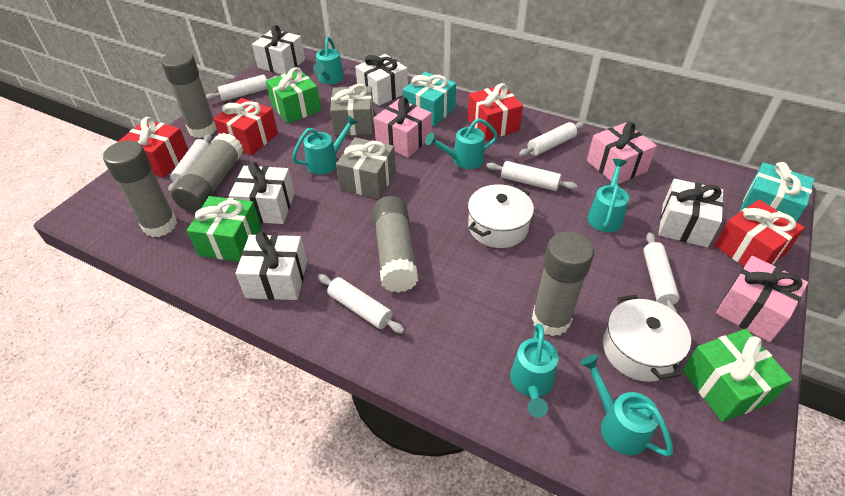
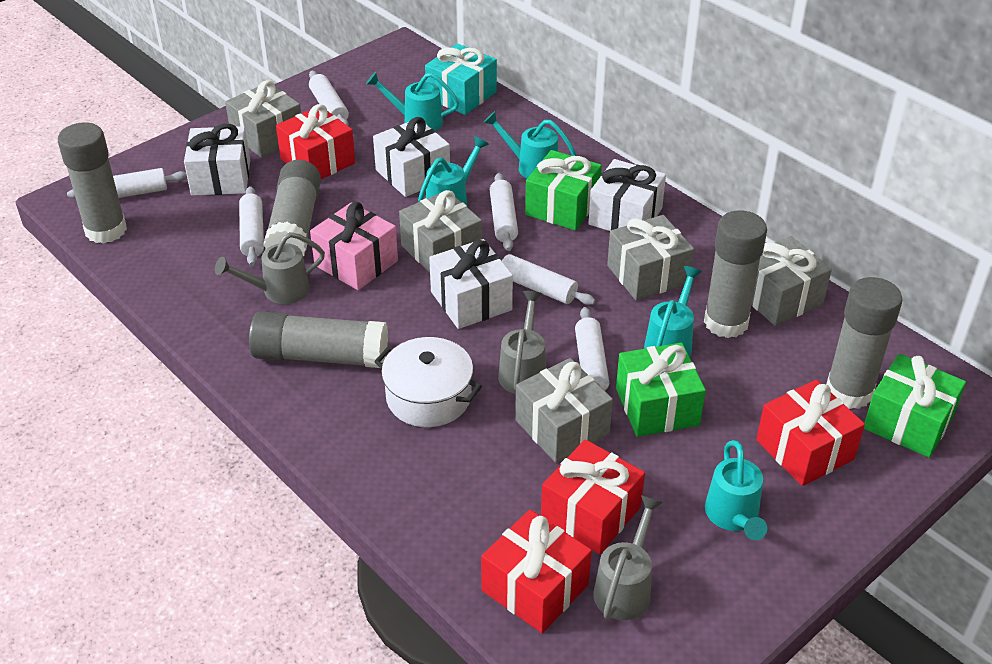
grey gift: 2 -> 5
grey watering can: 0 -> 3
pink gift: 3 -> 1
turquoise gift: 2 -> 1
turquoise watering can: 6 -> 5
white gift: 5 -> 4
white pot: 2 -> 1

